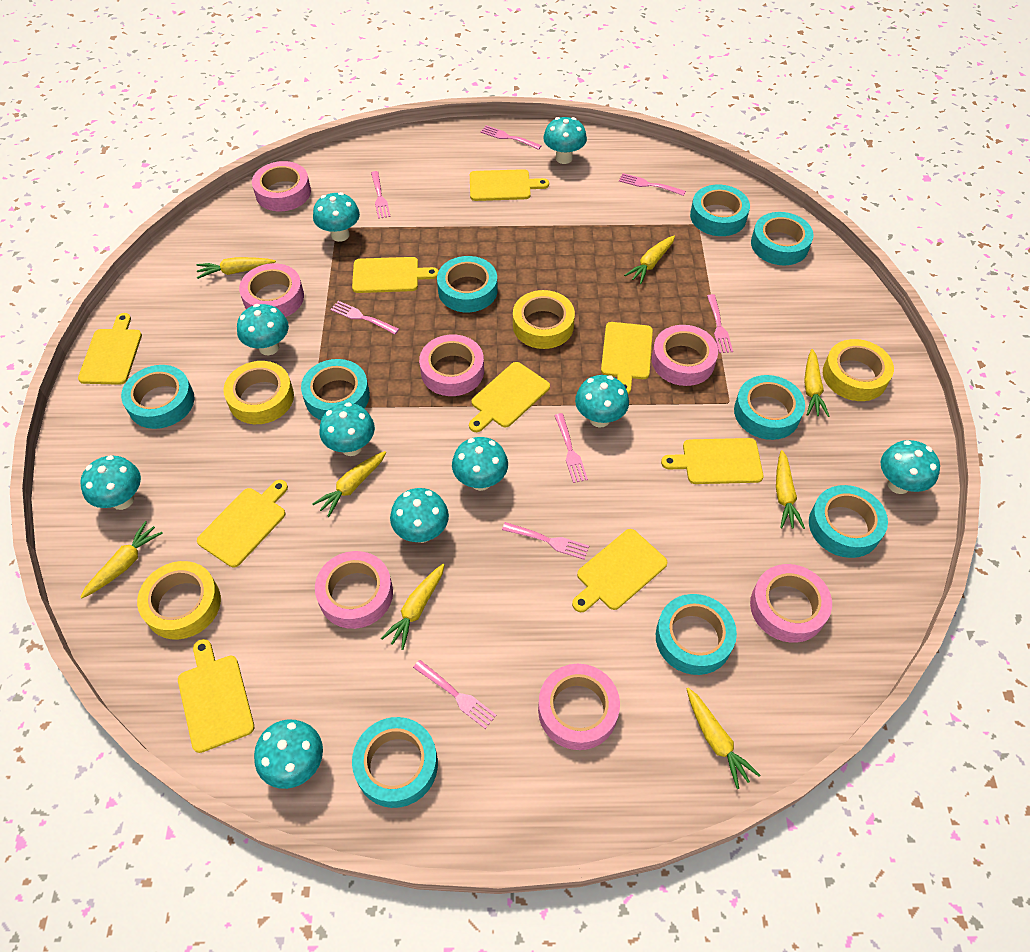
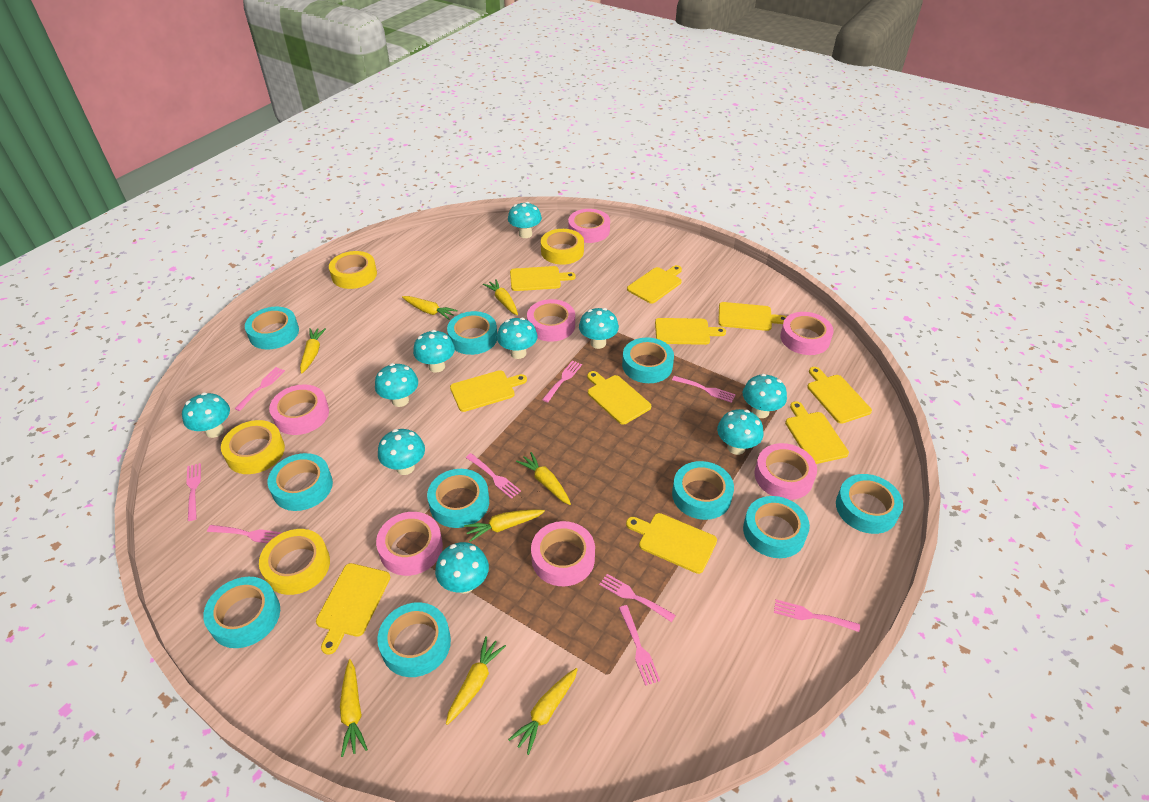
pink fork: 8 -> 9
turquoise tape: 9 -> 10
yellow cutting board: 9 -> 10

